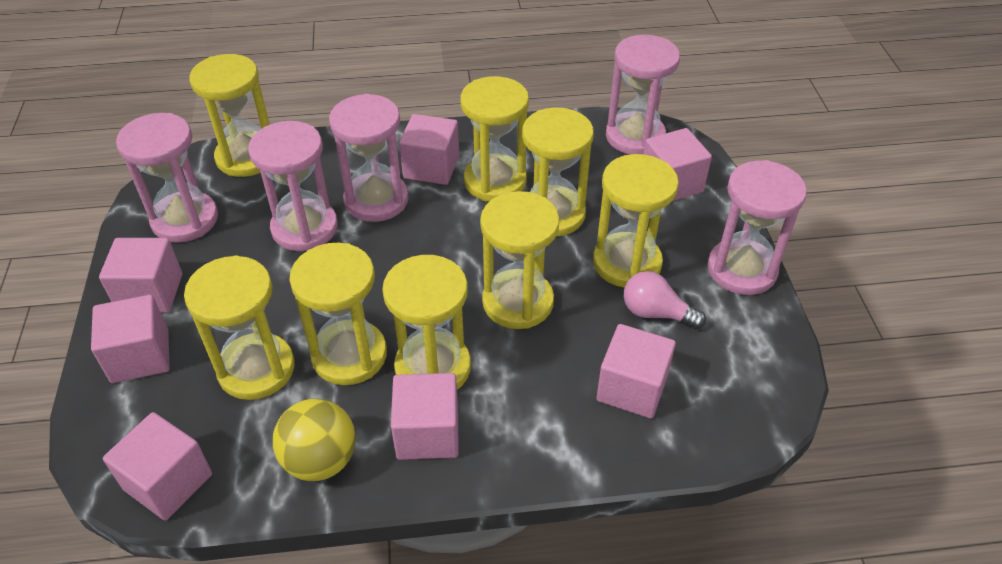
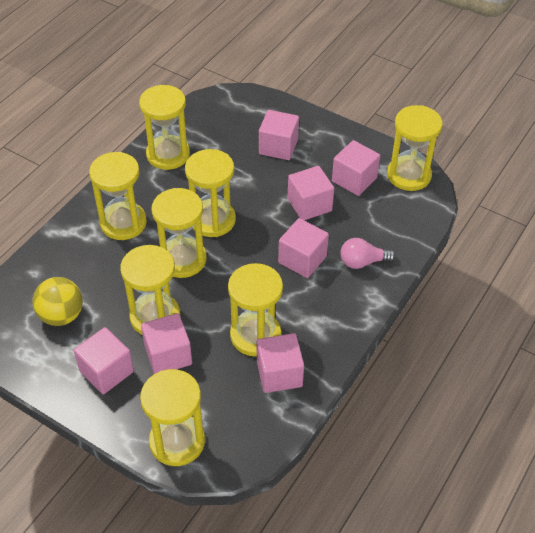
pink hourglass: 5 -> 0

